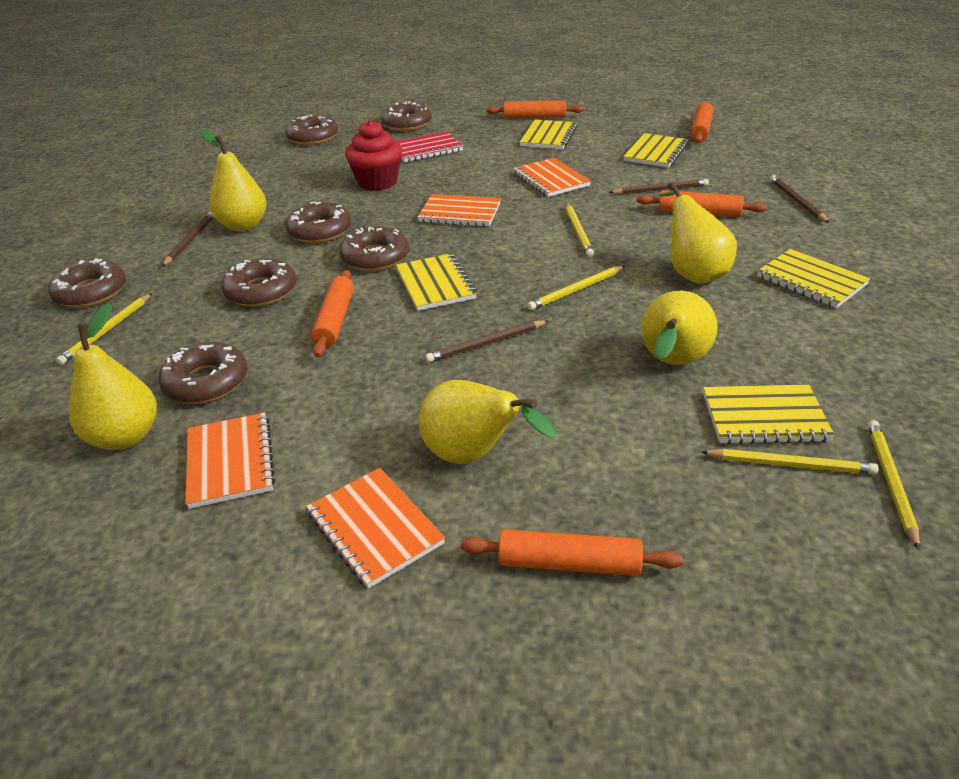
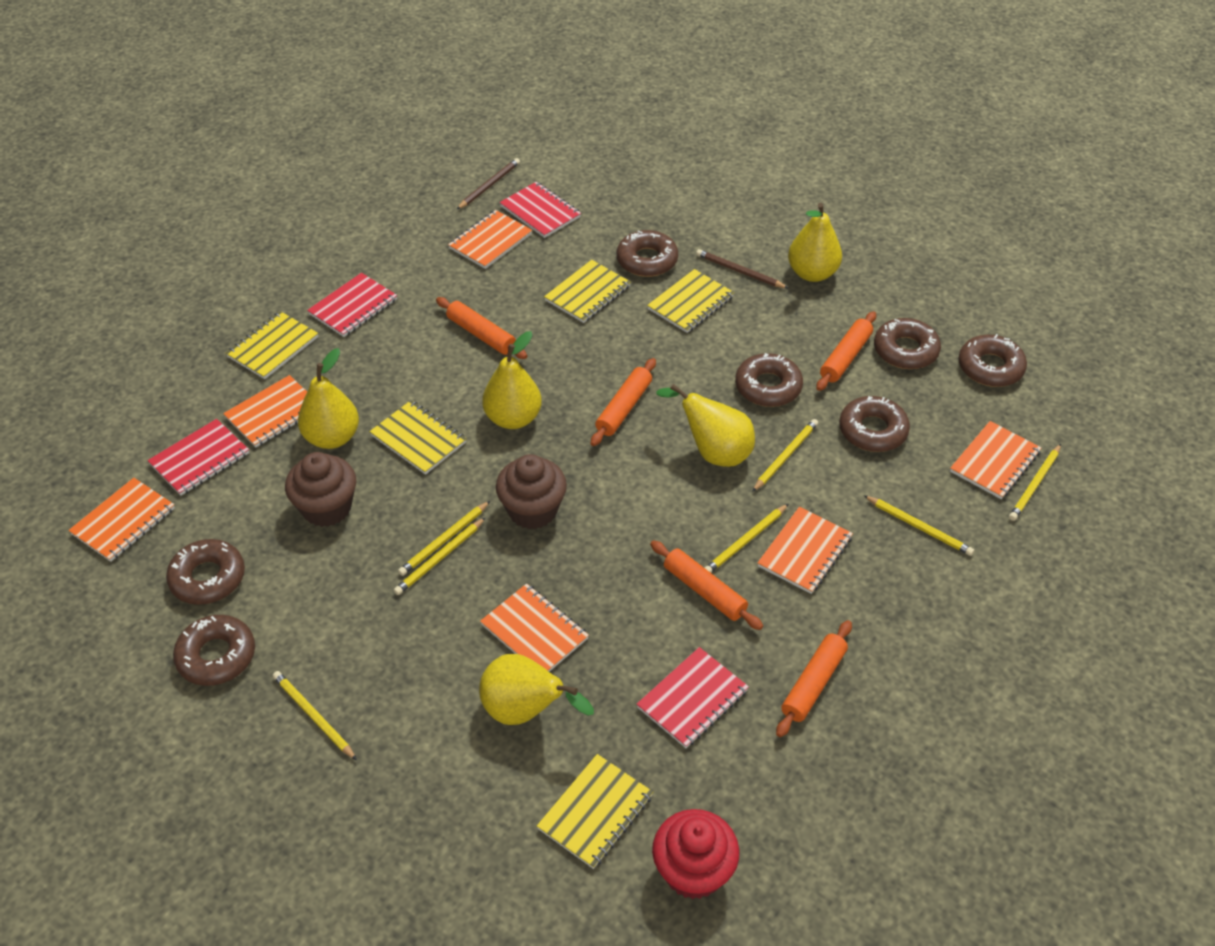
brown cupcake: 0 -> 2
brown pencil: 4 -> 2
orange notebook: 4 -> 6
red notebook: 1 -> 4
yellow pencil: 5 -> 7

